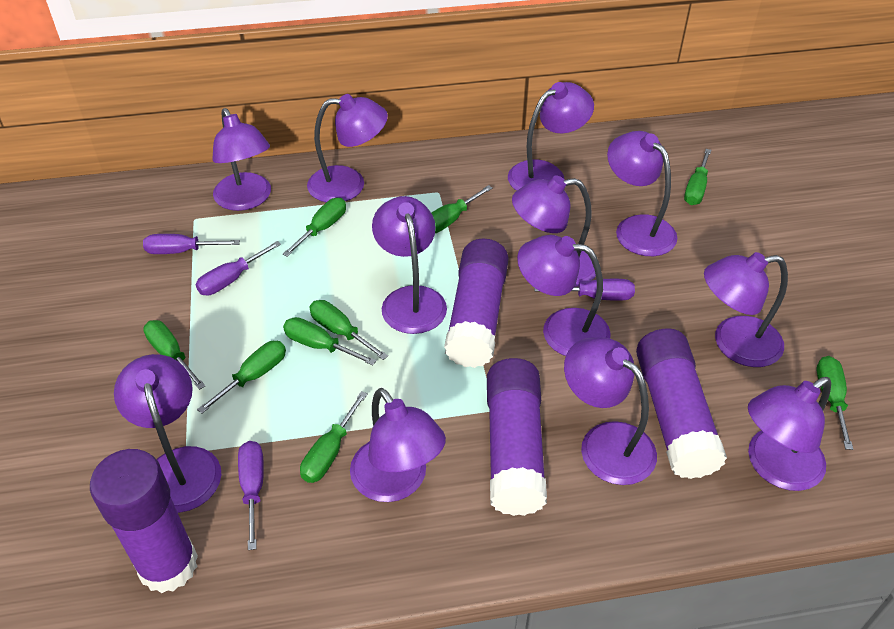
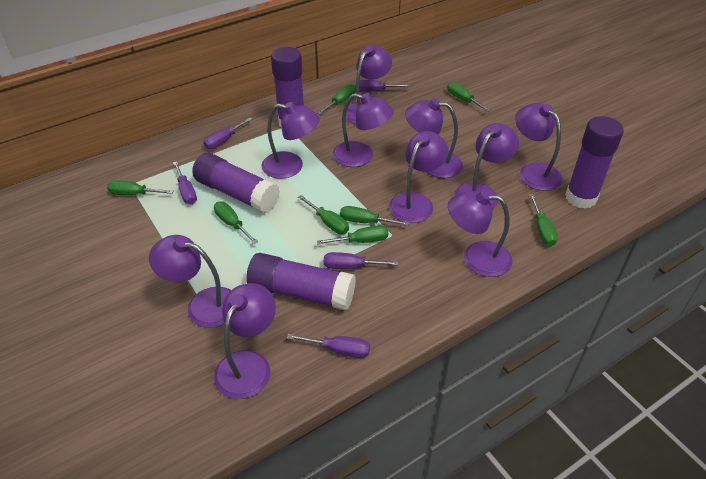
green screwdriver: 9 -> 8
purple lamp: 12 -> 10
purple screwdriver: 4 -> 5

